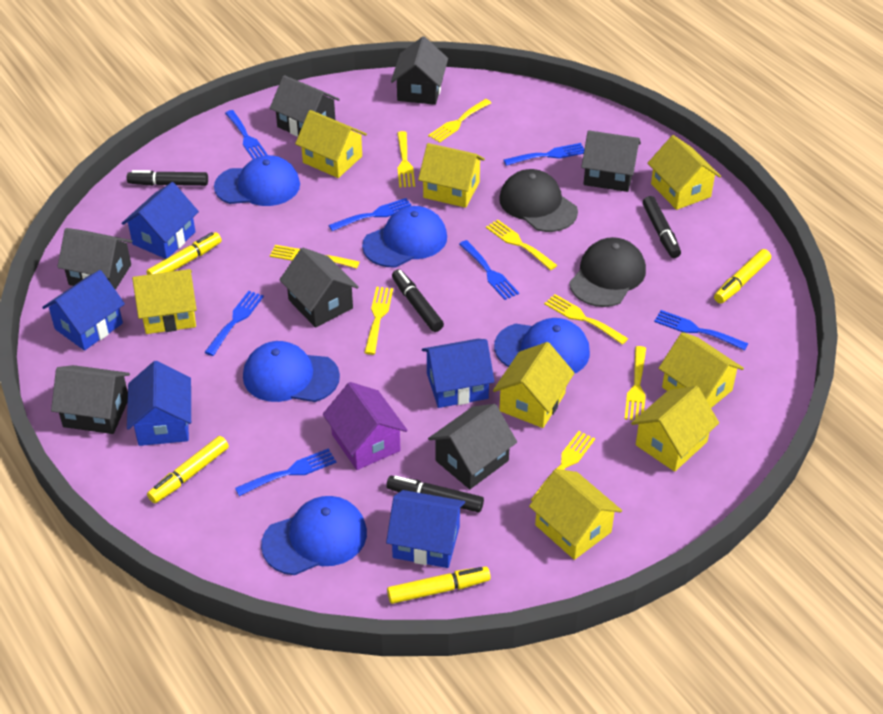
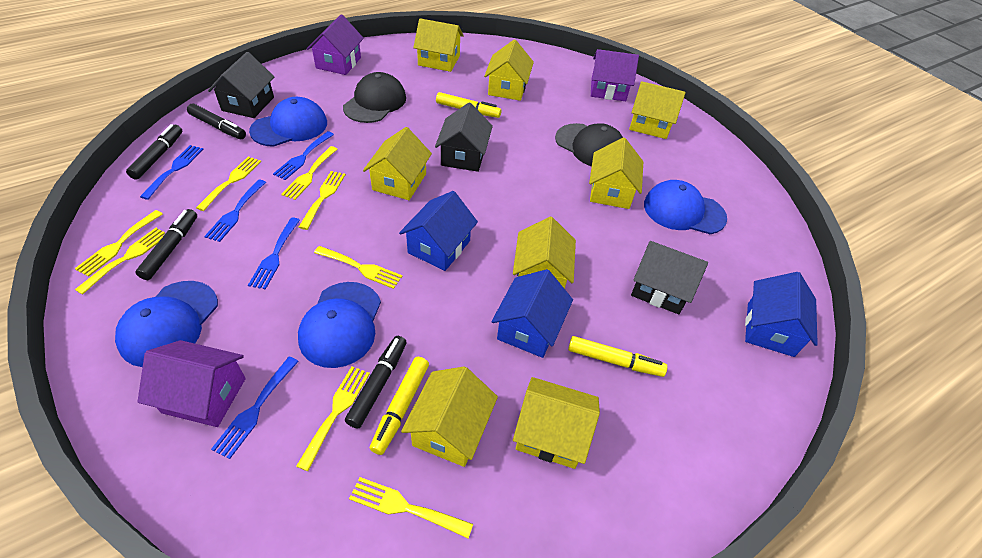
black house: 7 -> 3
blue cap: 5 -> 4
blue fork: 7 -> 5
blue house: 5 -> 3
purple house: 1 -> 3
yellow marker: 4 -> 3

